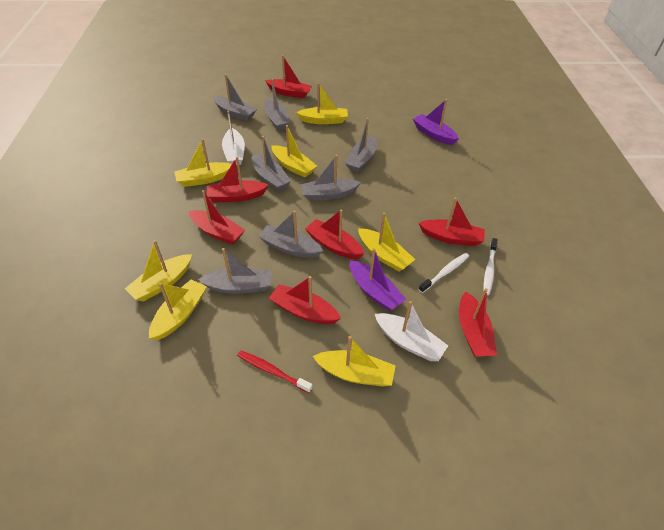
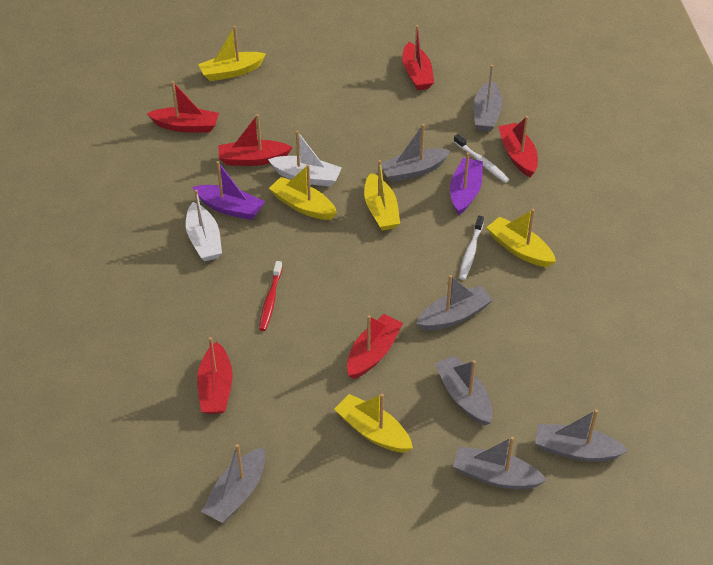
red boat: 7 -> 6
yellow boat: 7 -> 5

